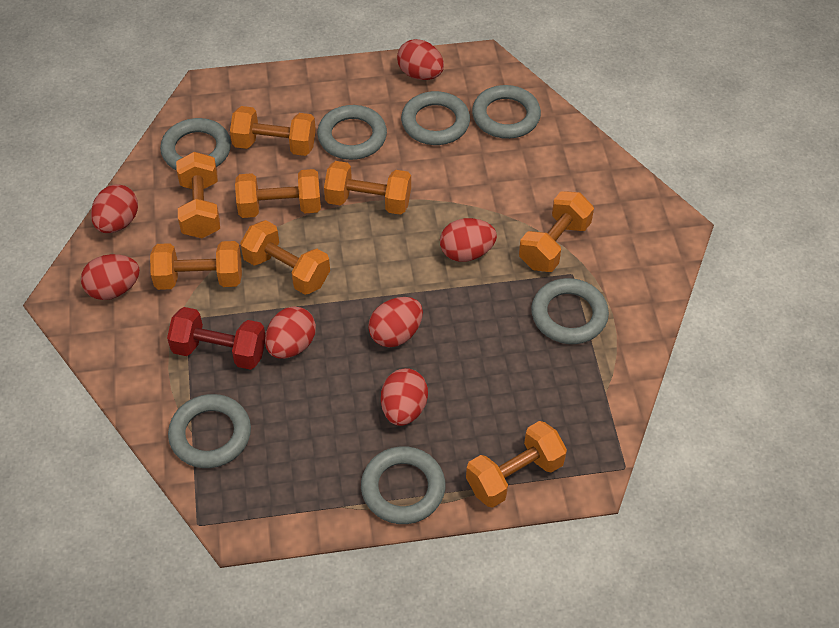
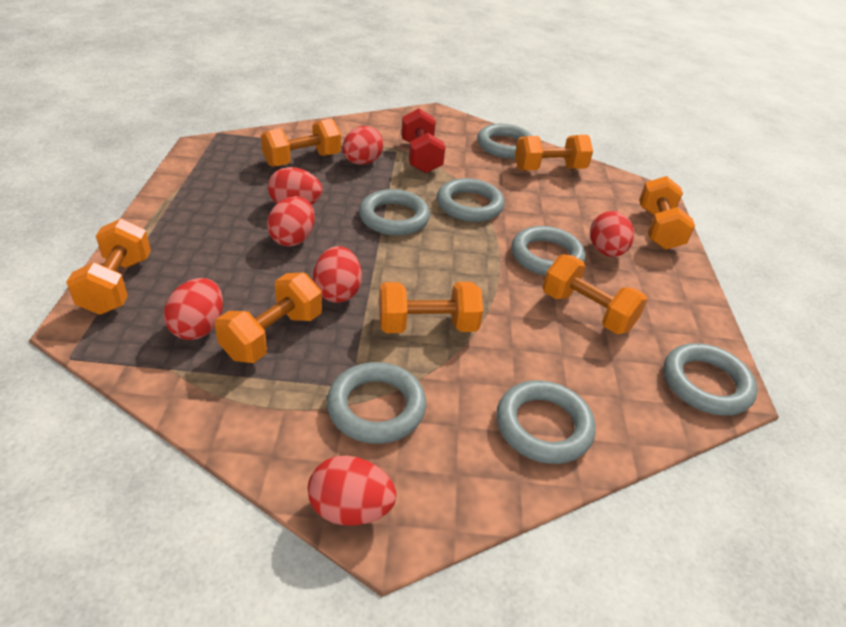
orange dumbbell: 8 -> 7

